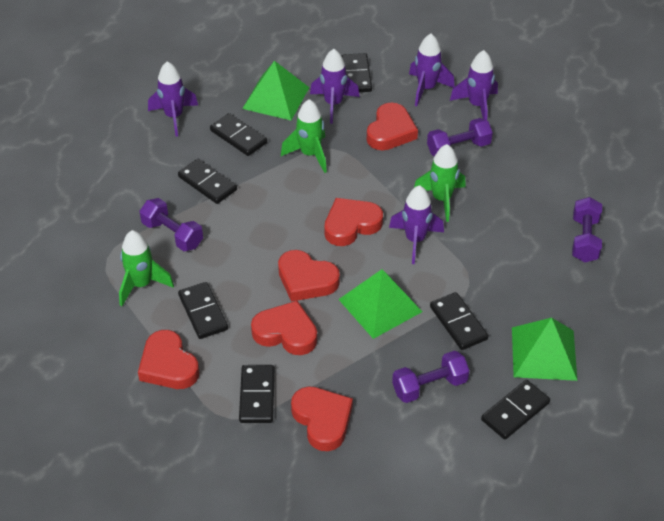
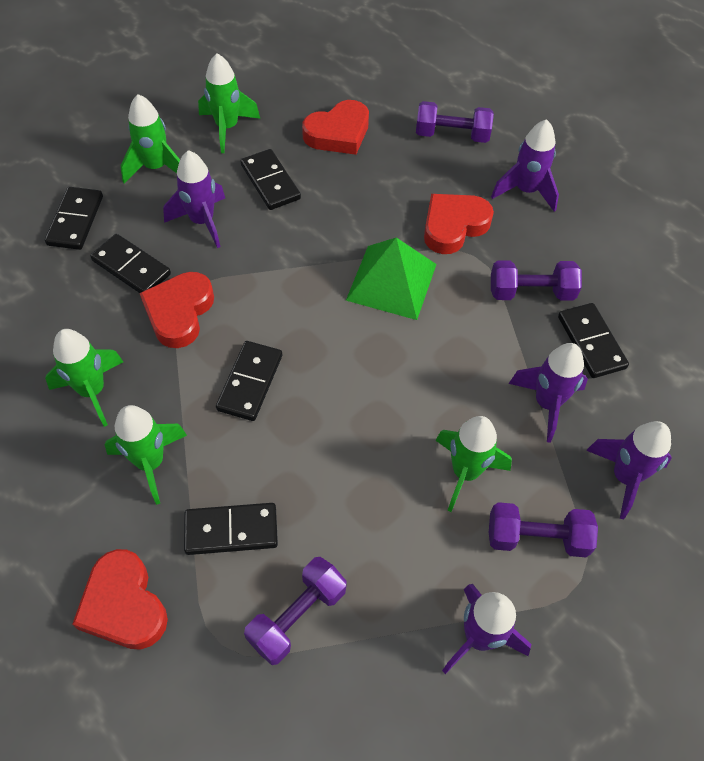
black domino: 7 -> 6
green pyramid: 3 -> 1
green rocket: 3 -> 5
red heart: 6 -> 4

